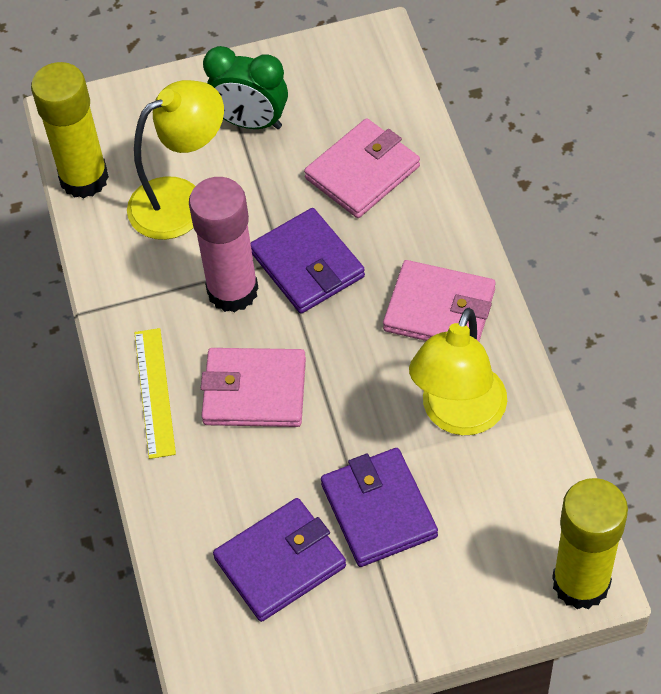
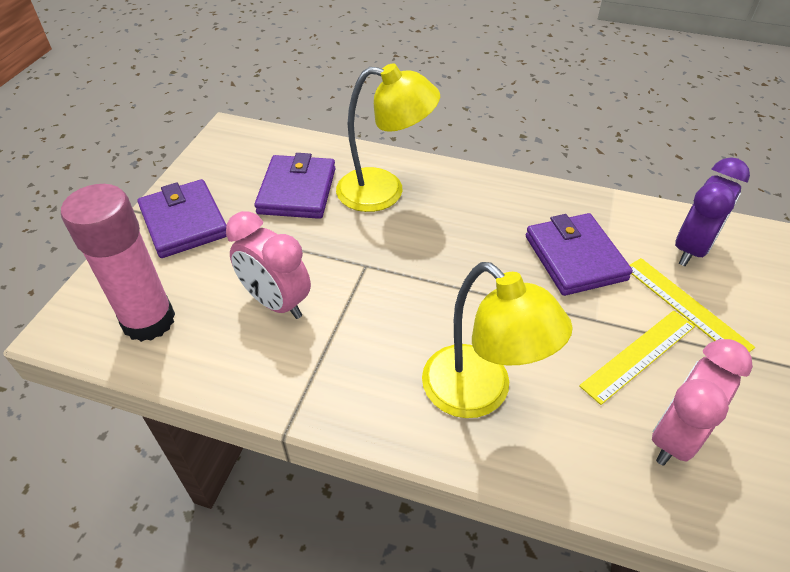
green clock: 1 -> 0
pink clock: 0 -> 2
pink wallet: 3 -> 0
purple clock: 0 -> 1
yellow glue stick: 2 -> 0
yellow ruler: 1 -> 2

